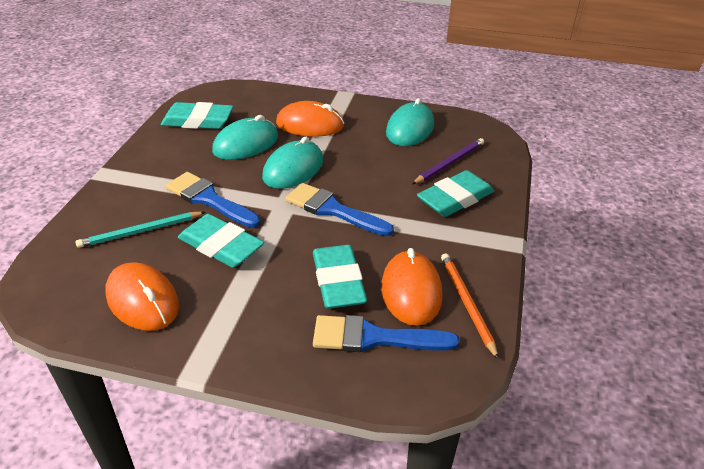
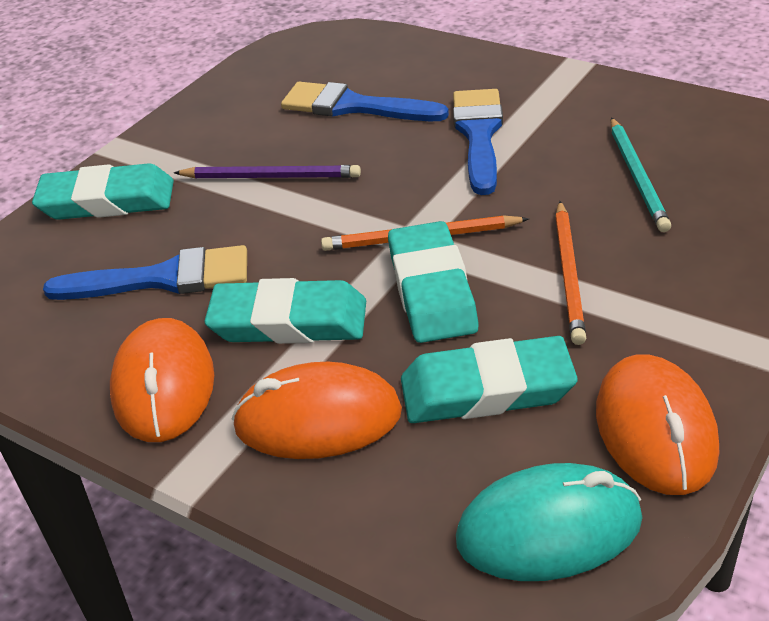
orange pencil: 1 -> 2
turquoise mouse: 3 -> 1

